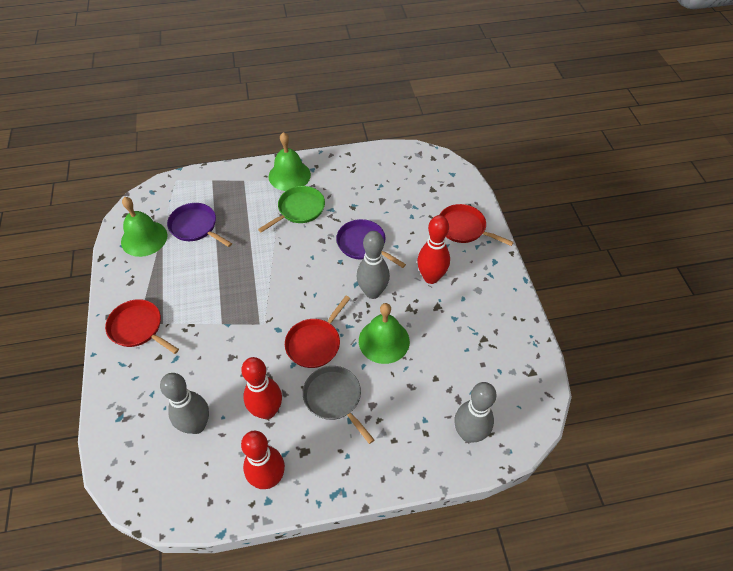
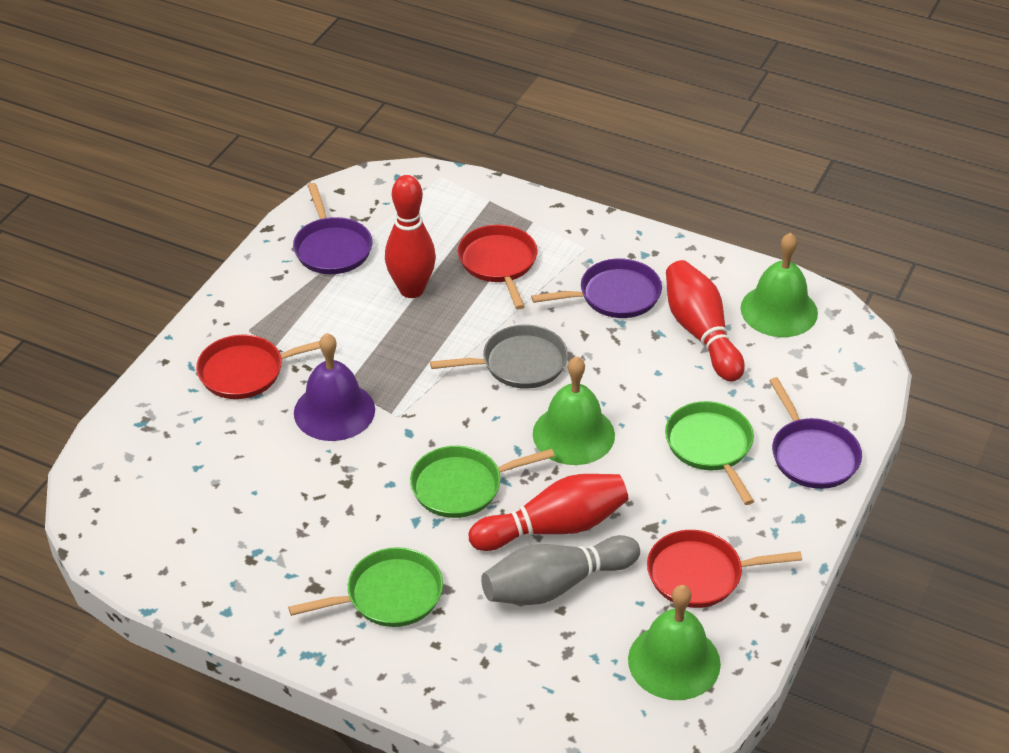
green pan: 1 -> 3
grey bowling pin: 3 -> 1
purple bell: 0 -> 1
purple pan: 2 -> 3

